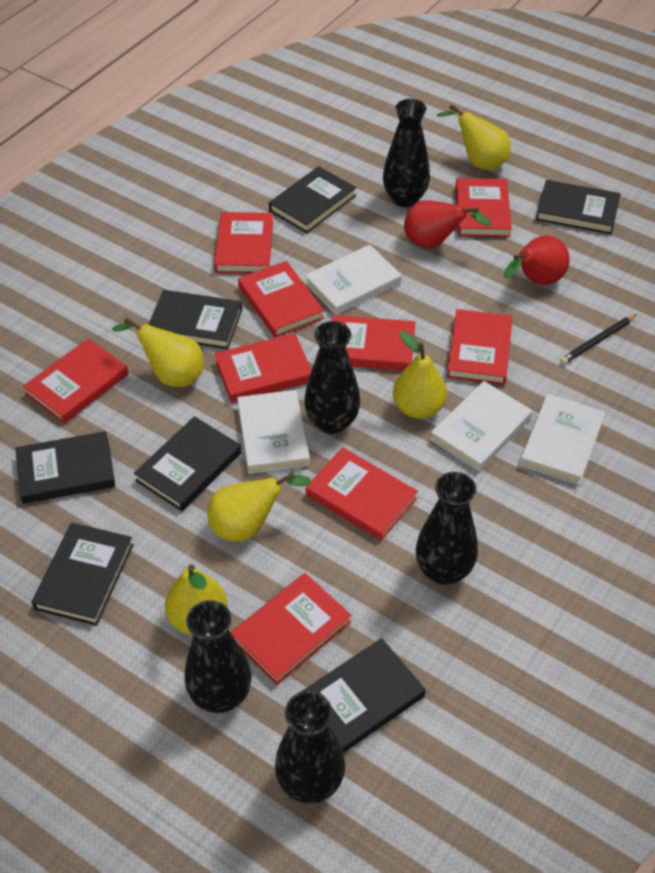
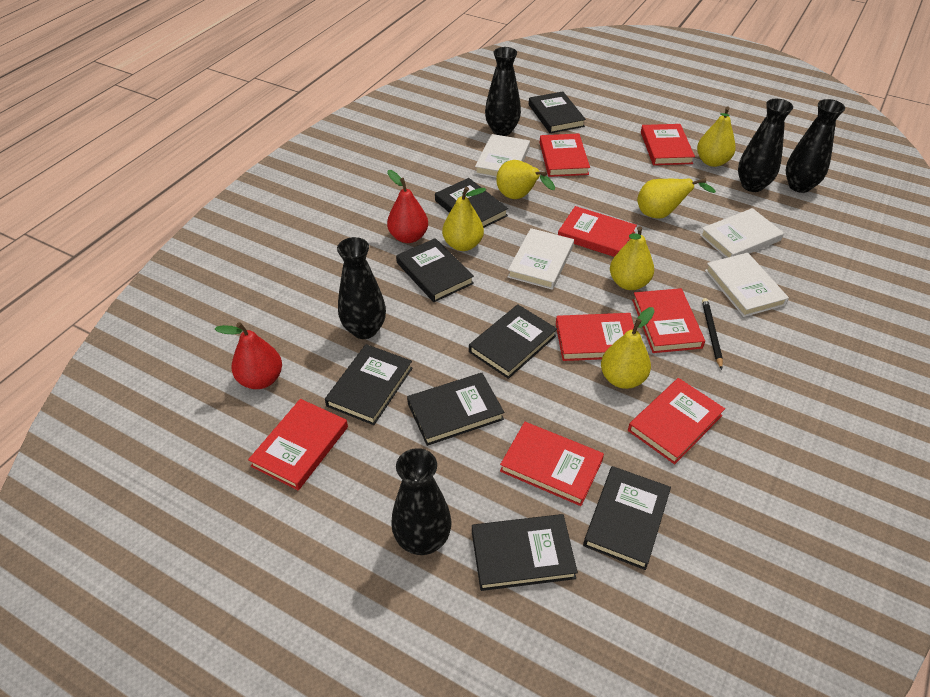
black book: 7 -> 8
red book: 9 -> 8
yellow pear: 5 -> 6

